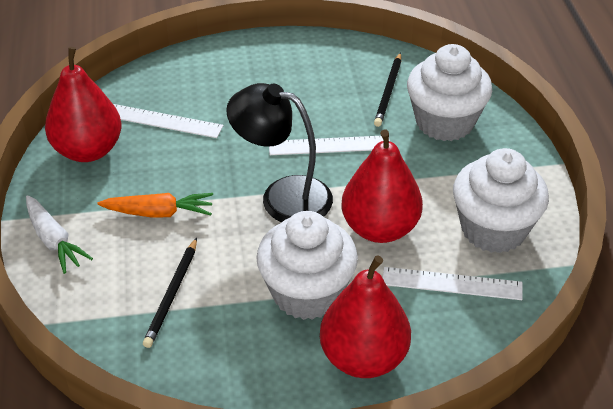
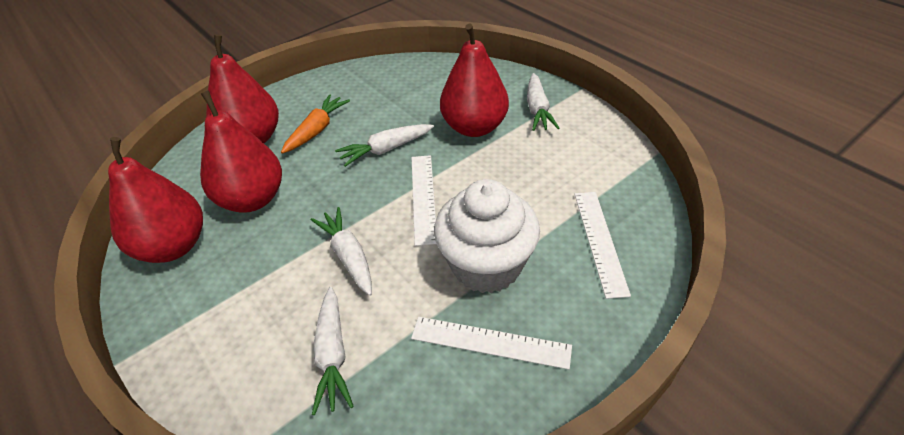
black lamp: 1 -> 0
black pencil: 2 -> 0
red pear: 3 -> 4
white carrot: 1 -> 4
white cupcake: 3 -> 1

